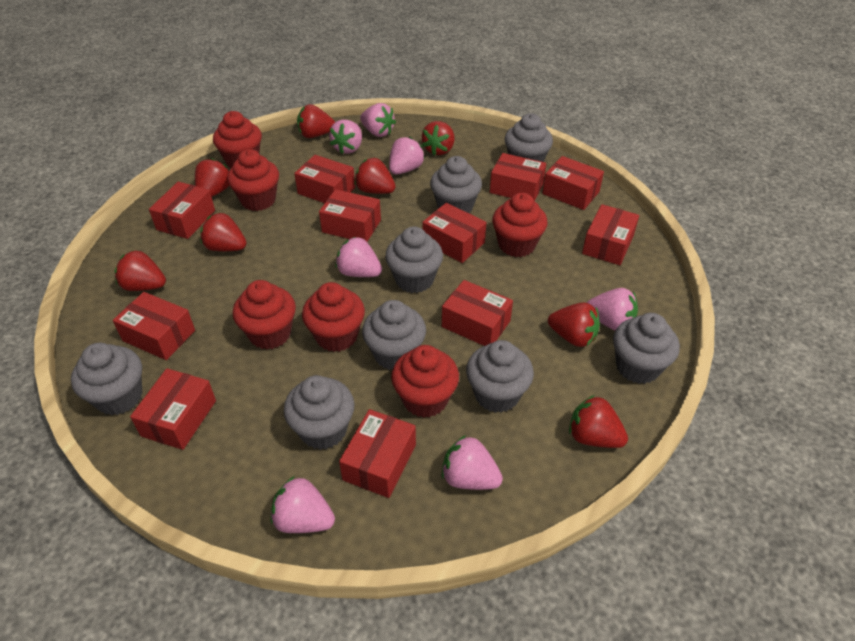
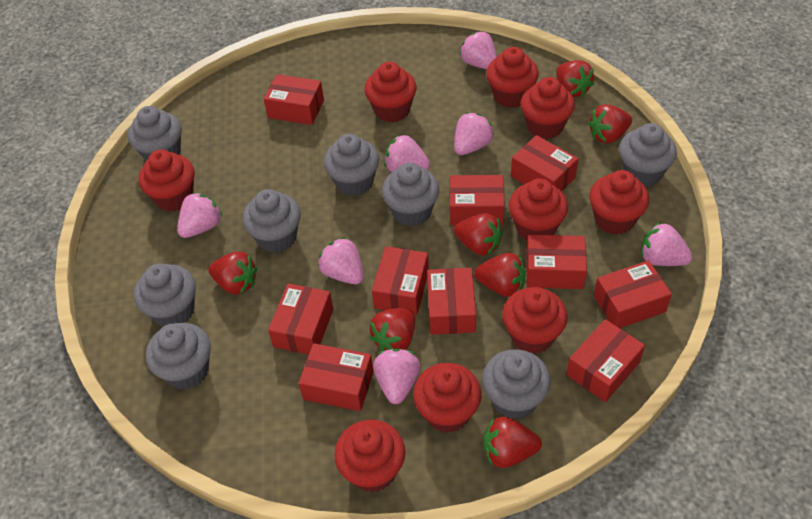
red box: 11 -> 10
red cupcake: 6 -> 9
red strawberry: 8 -> 7

